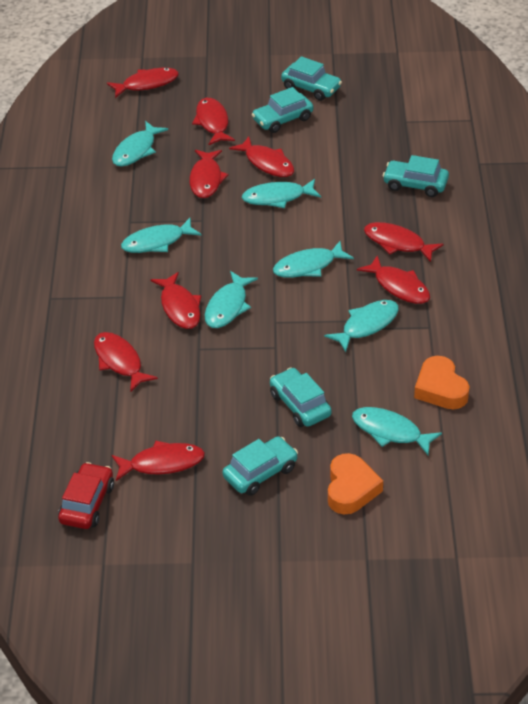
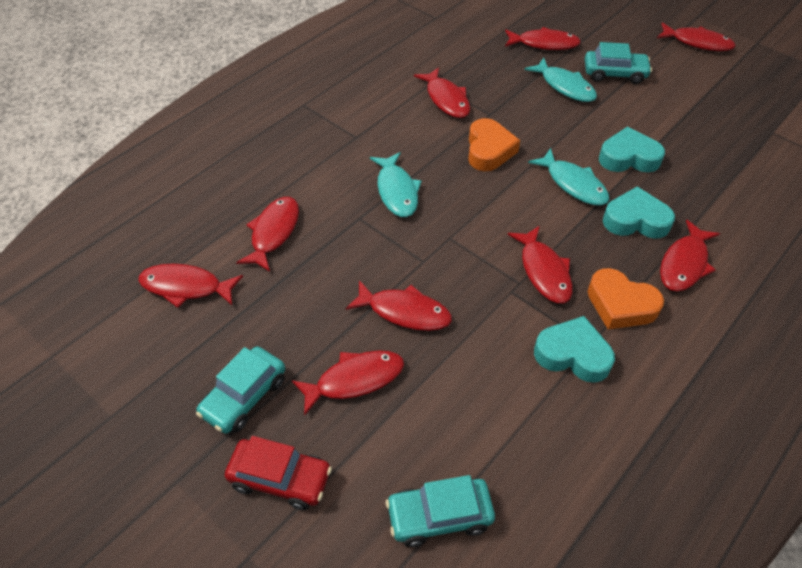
turquoise car: 5 -> 3
turquoise fish: 7 -> 3
turquoise heart: 0 -> 3

